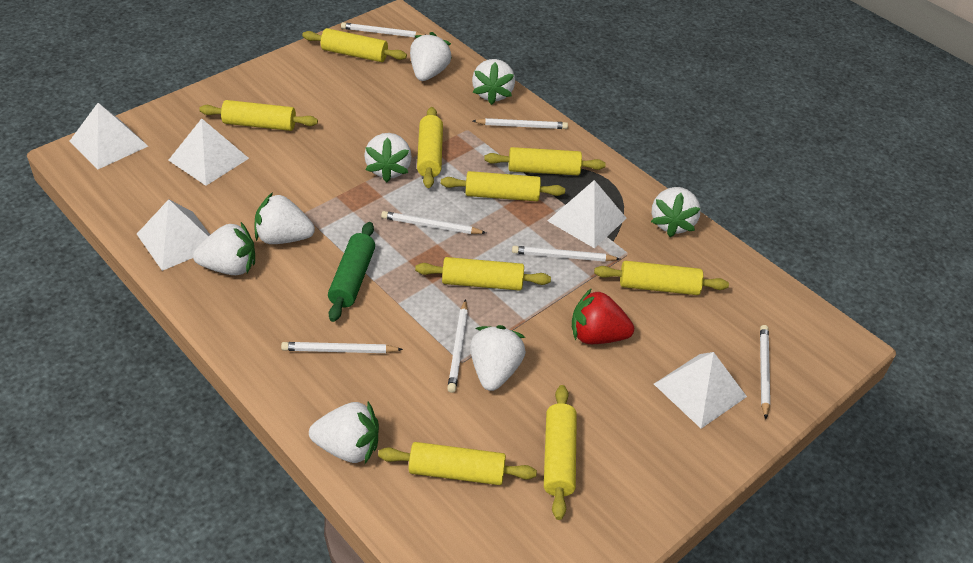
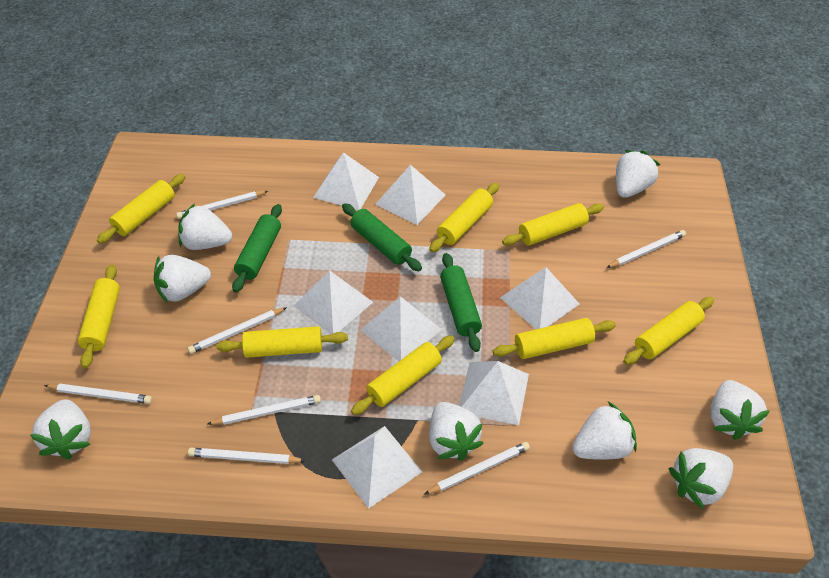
green rolling pin: 1 -> 3
red strawberry: 1 -> 0
white pyramid: 5 -> 7
yellow rolling pin: 9 -> 8

